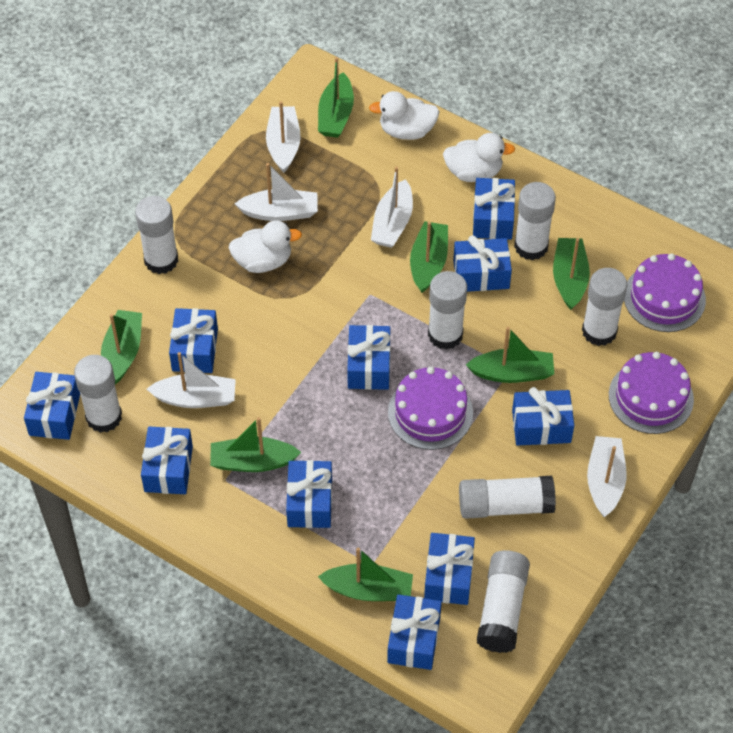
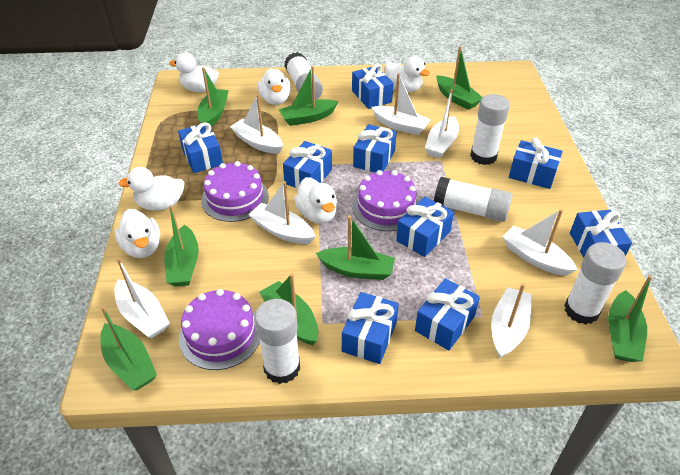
blue gift: 10 -> 9
green boat: 7 -> 8
white boat: 5 -> 7
white duck: 3 -> 6
white glue stick: 7 -> 5

